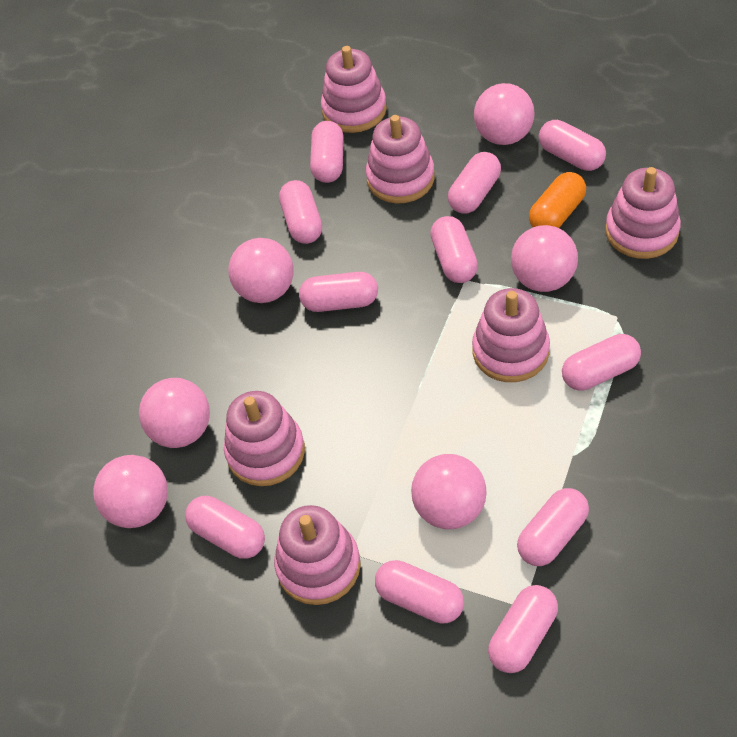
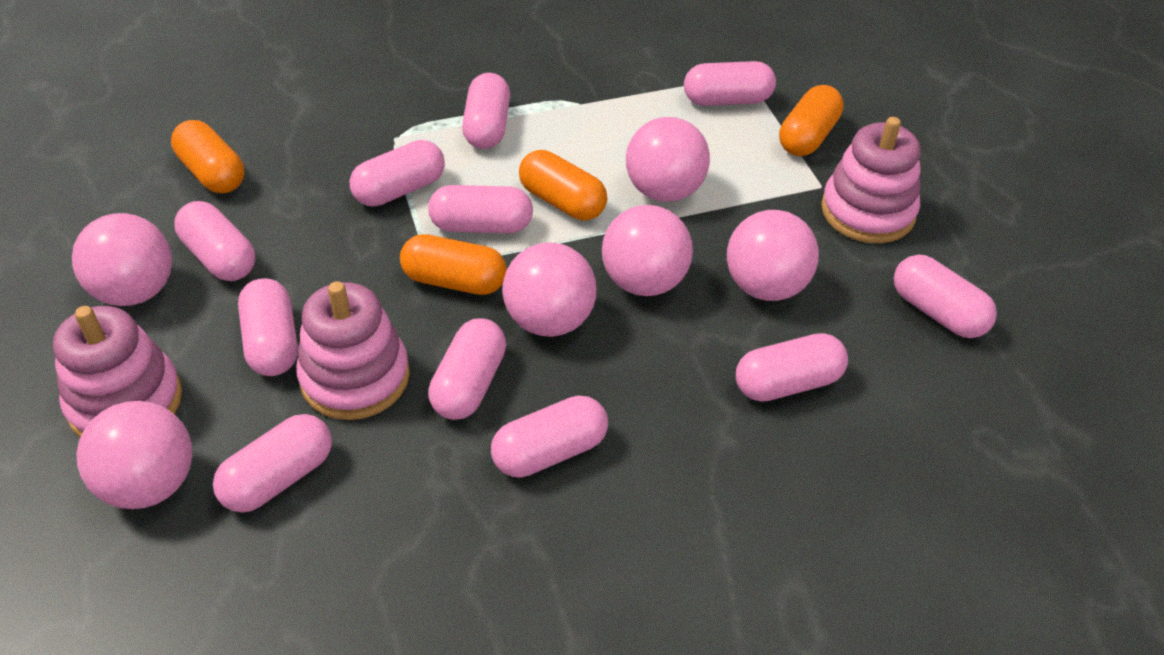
orange capsule: 1 -> 4
pink stacking toy: 6 -> 3

